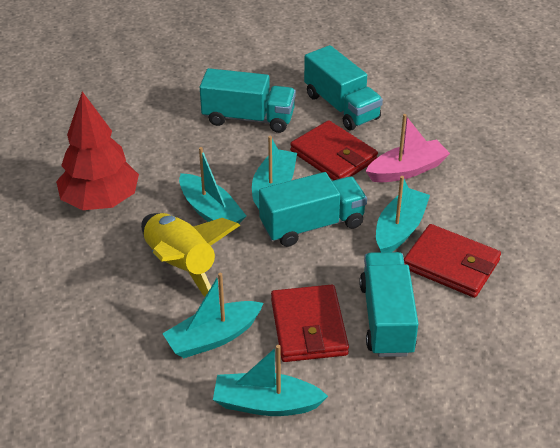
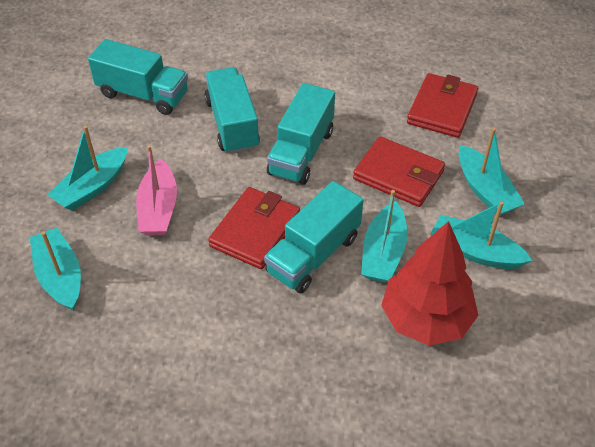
yellow rocket: 1 -> 0

